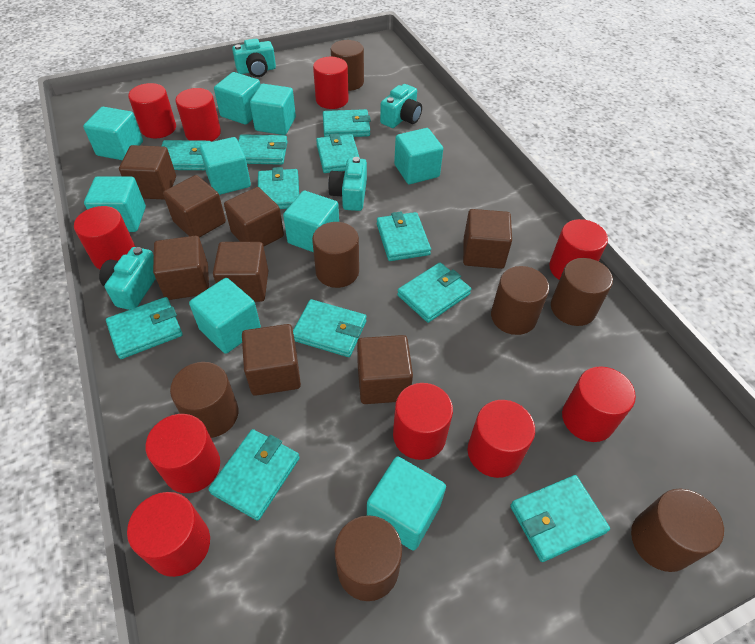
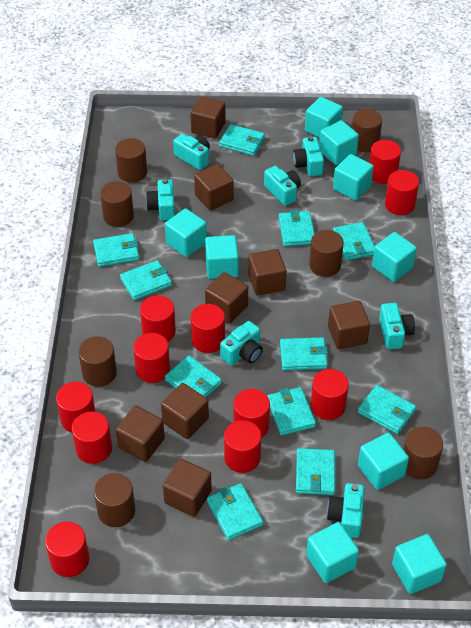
red cylinder: 10 -> 11
turquoise camera: 4 -> 7

